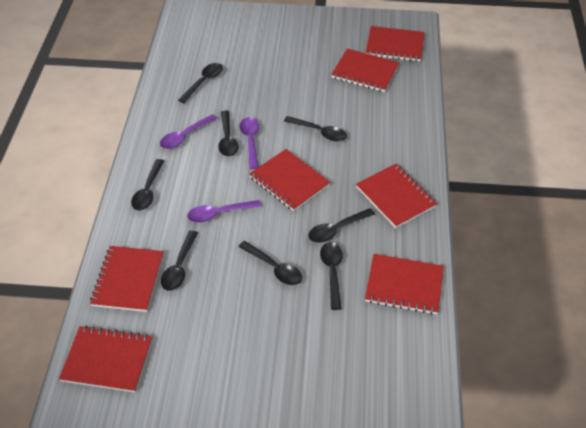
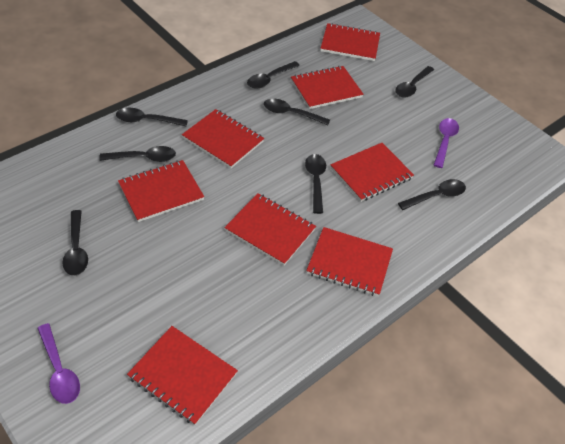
purple spoon: 3 -> 2
red notebook: 7 -> 8

